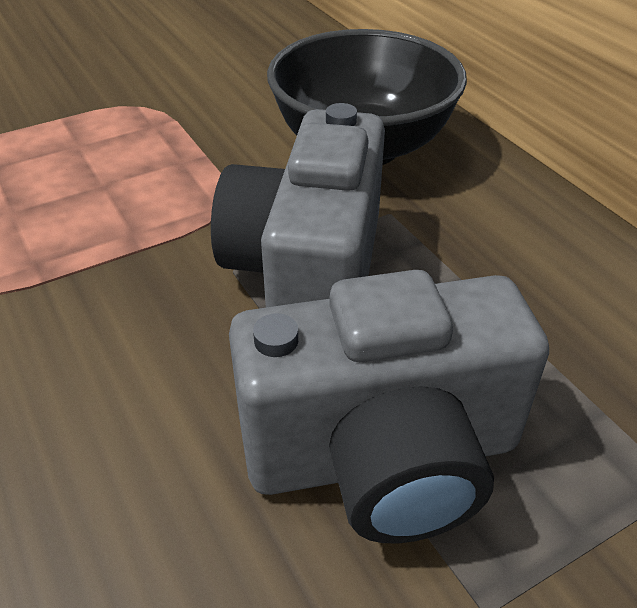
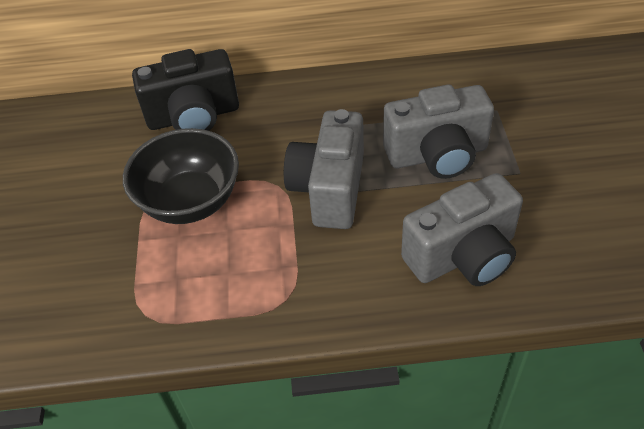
black camera: 0 -> 1
grey camera: 2 -> 3

